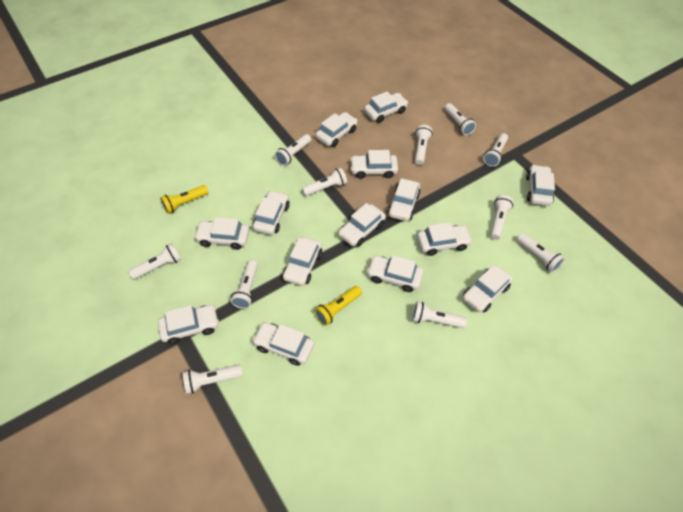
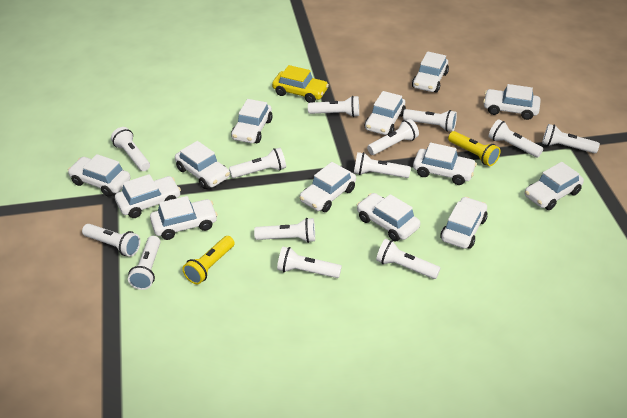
white car: 14 -> 13
white flashlight: 11 -> 13
yellow car: 0 -> 1

